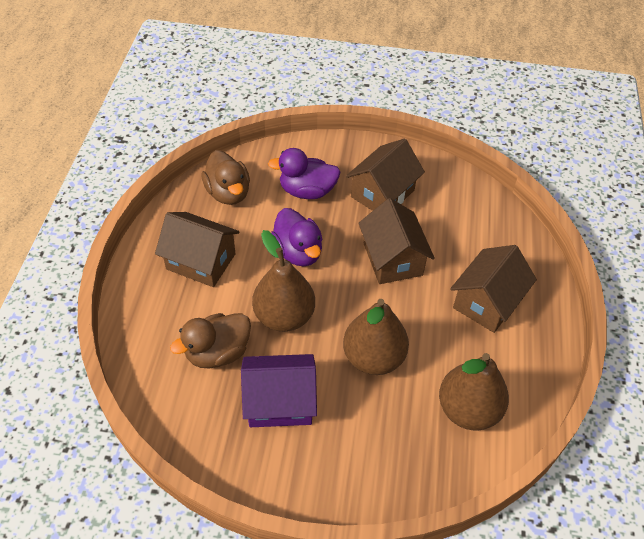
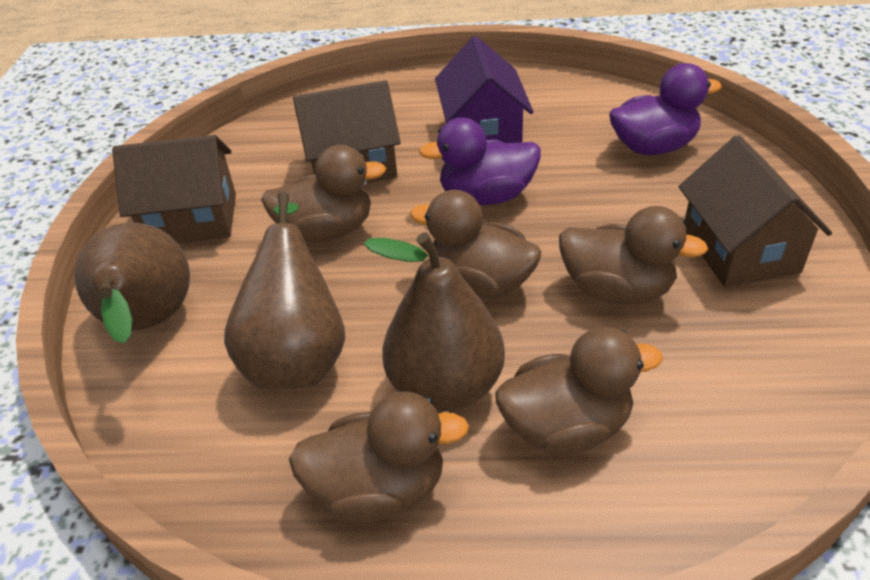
brown duck: 2 -> 5
brown house: 4 -> 3

